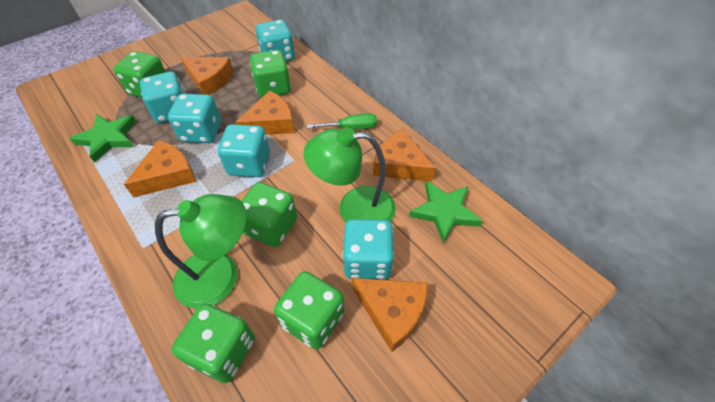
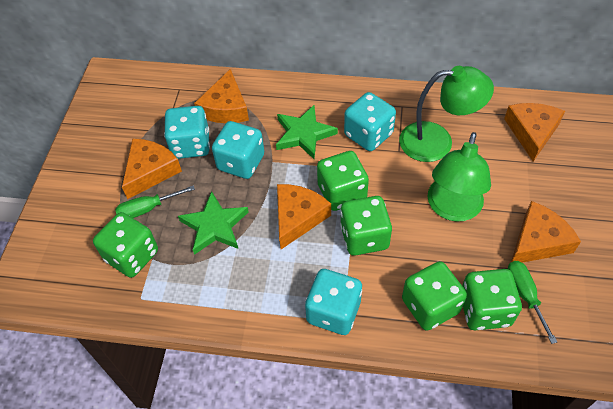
green screwdriver: 1 -> 2
turquoise dice: 5 -> 4

